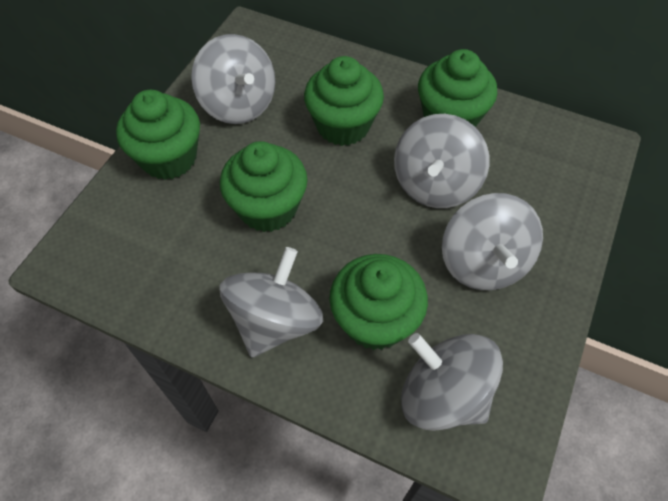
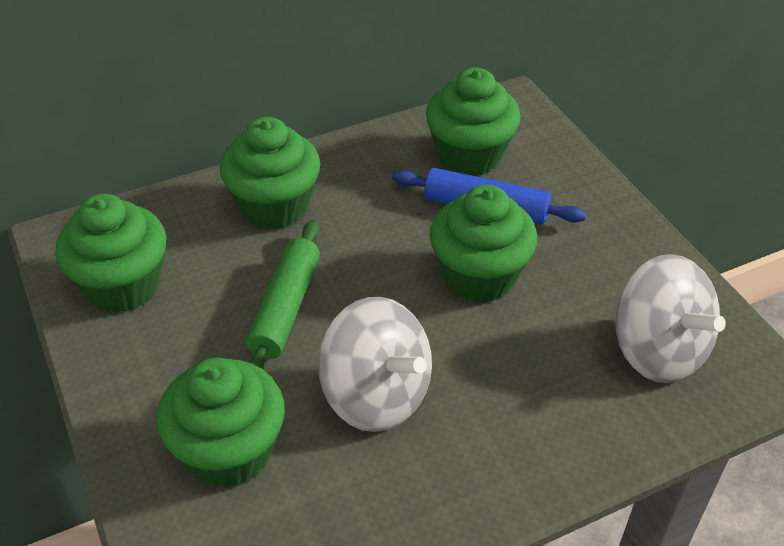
blue rolling pin: 0 -> 1
green rolling pin: 0 -> 1
grey spinning top: 5 -> 2

